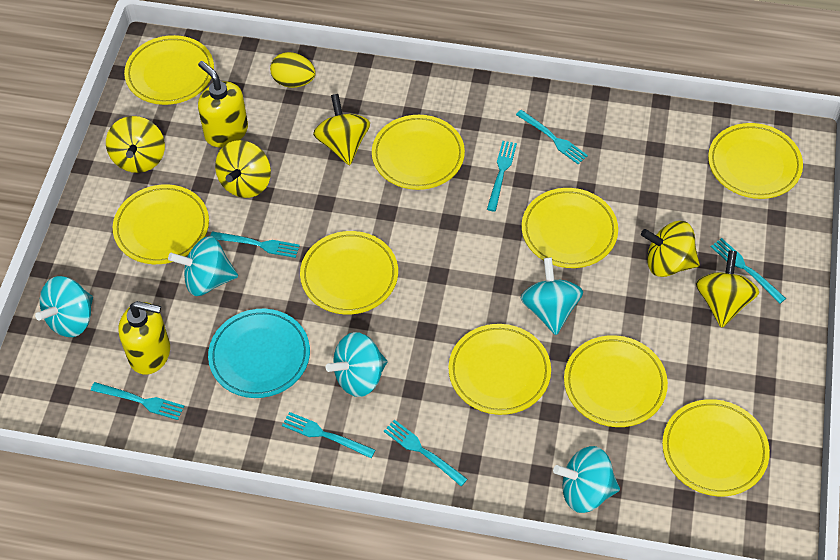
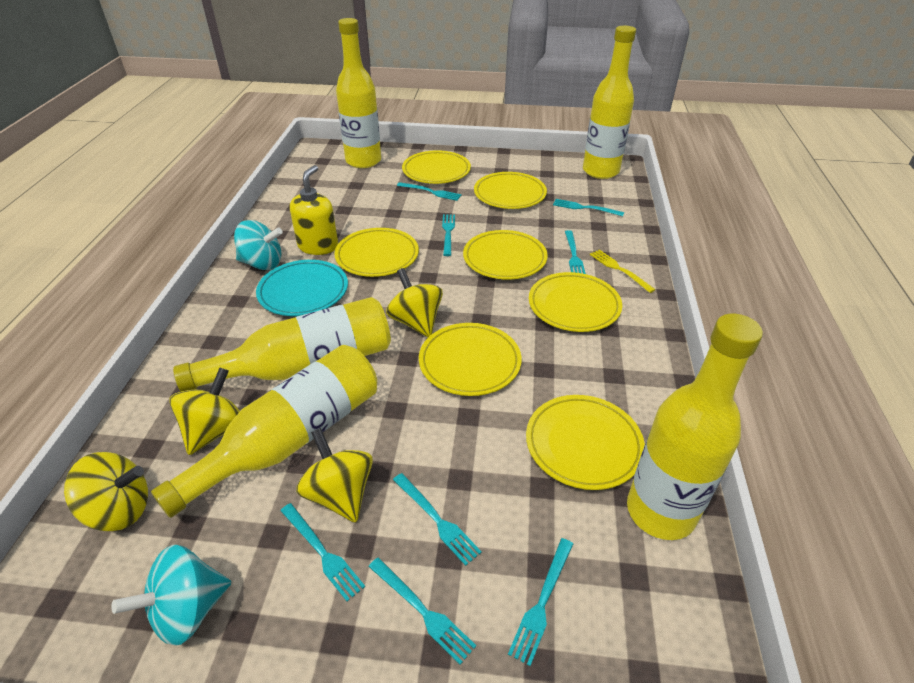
turquoise fork: 7 -> 8
turquoise spinning top: 5 -> 2
yellow bottle: 0 -> 5
yellow egg: 1 -> 0
yellow fork: 0 -> 1
yellow plate: 9 -> 7
yellow soap dispenser: 2 -> 1
yellow spinning top: 5 -> 4

